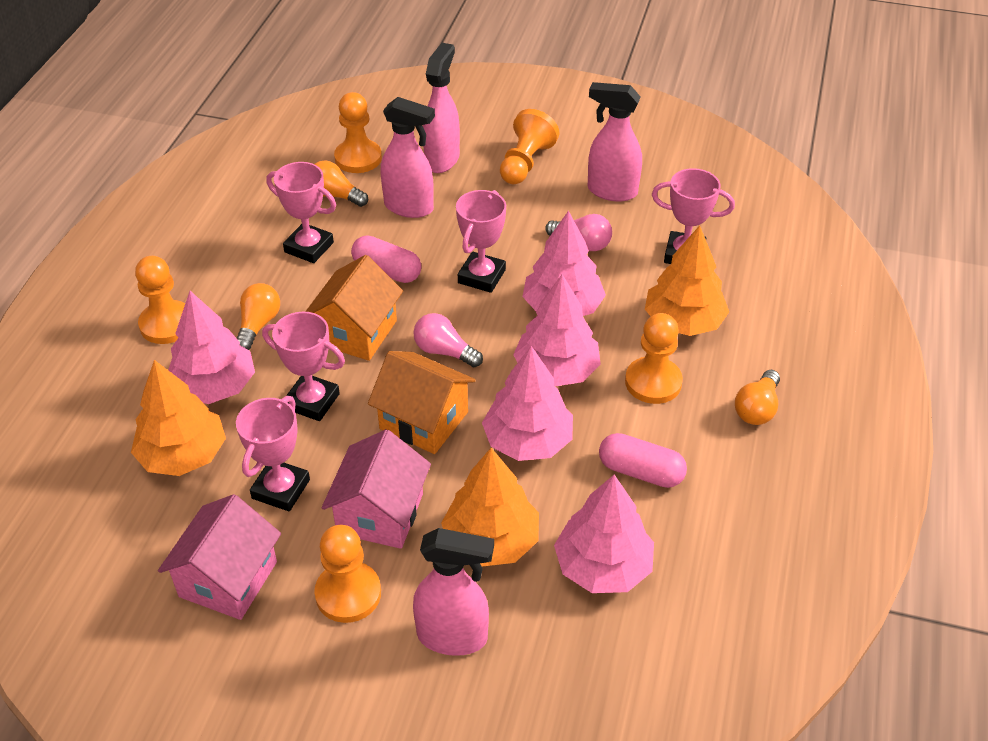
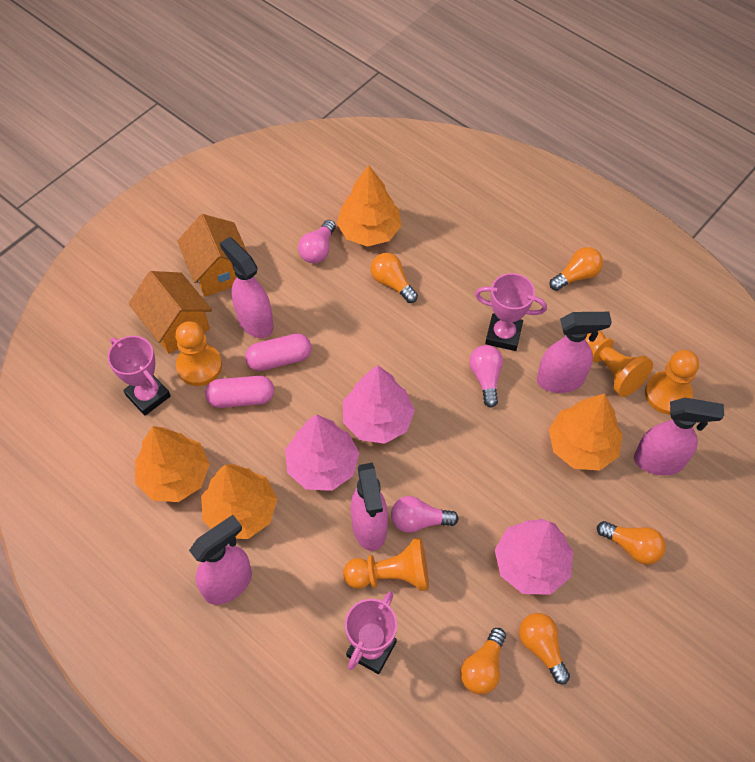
orange light bulb: 3 -> 5
orange pawn: 5 -> 4
orange tree: 3 -> 4
pink house: 2 -> 0
pink light bulb: 2 -> 3
pink spray bottle: 4 -> 5
pink tree: 5 -> 3
pink trophy: 5 -> 3

